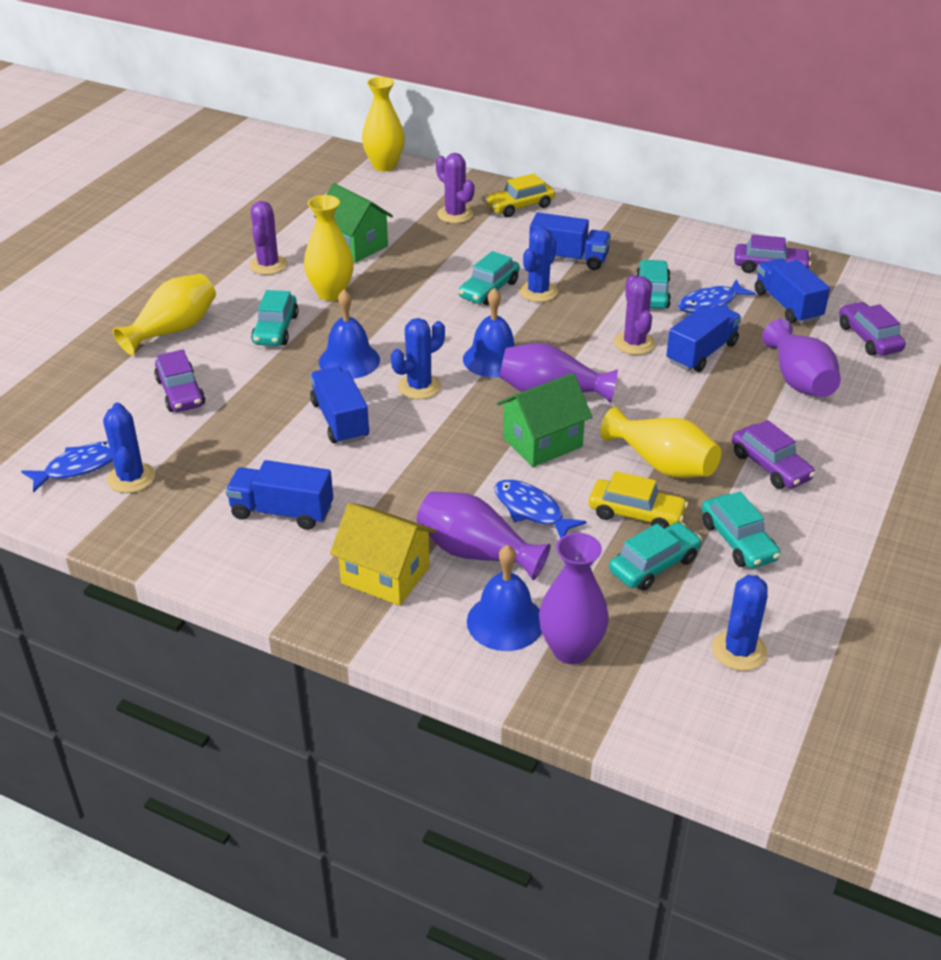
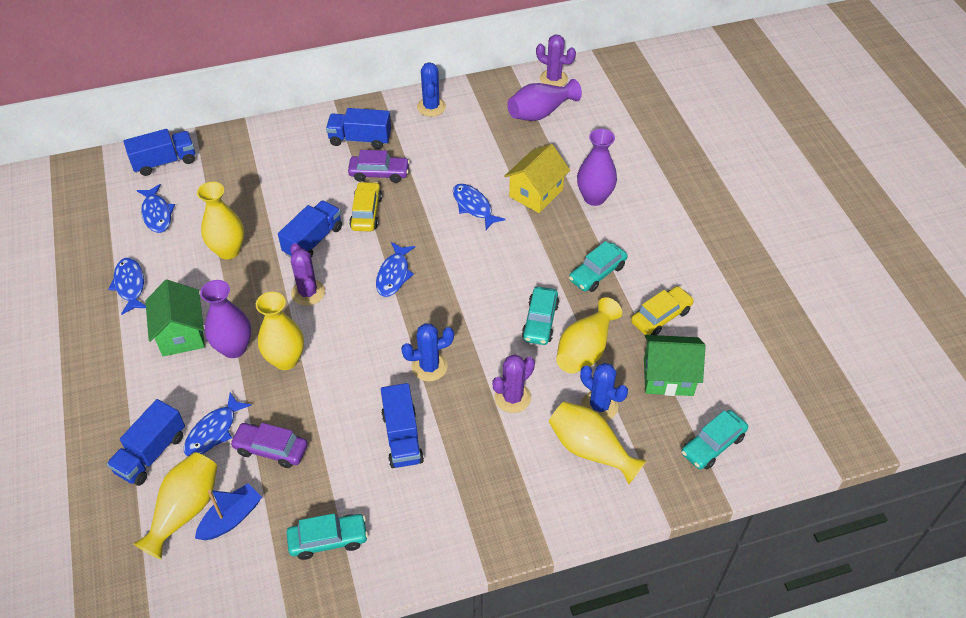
blue bell: 3 -> 0
blue boat: 0 -> 1
blue cactus: 4 -> 3
blue fish: 3 -> 5
purple car: 4 -> 2
purple vase: 4 -> 3
turquoise car: 5 -> 4
yellow vase: 4 -> 5

